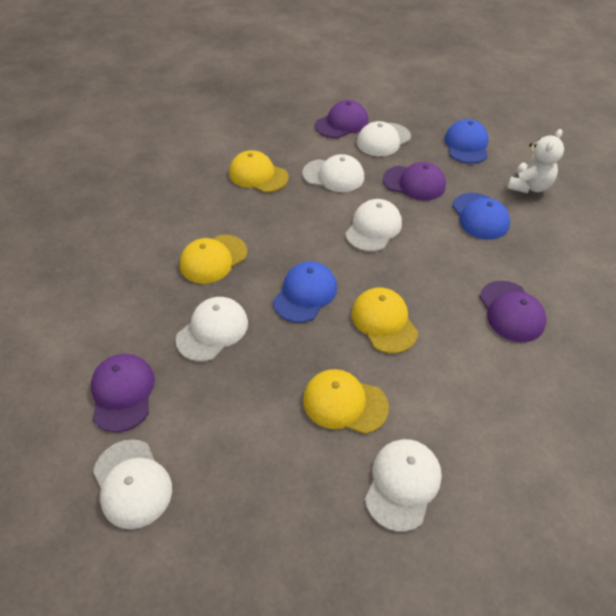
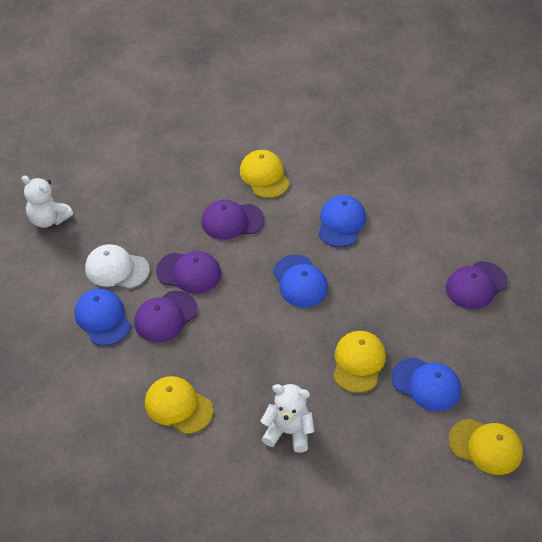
blue cap: 3 -> 4
white cap: 6 -> 1
white teddy bear: 1 -> 2

